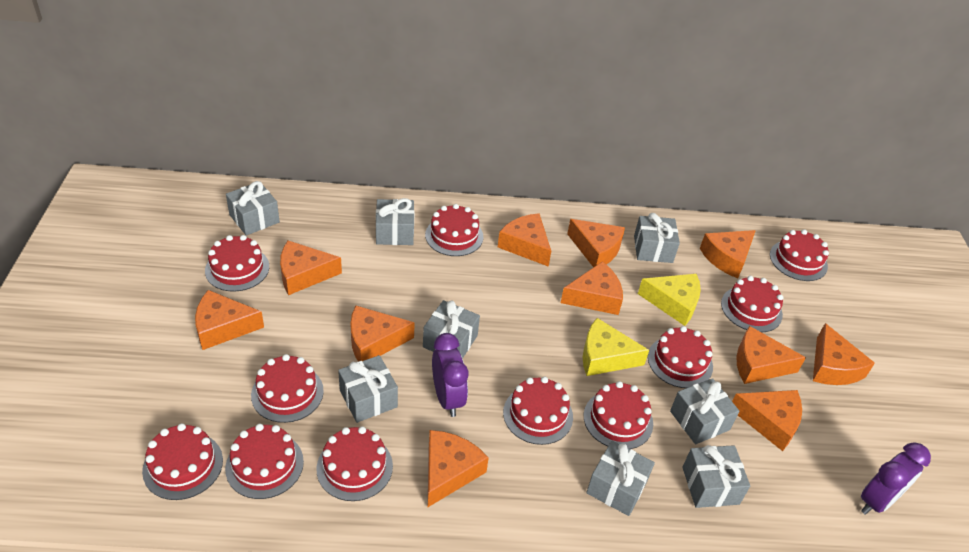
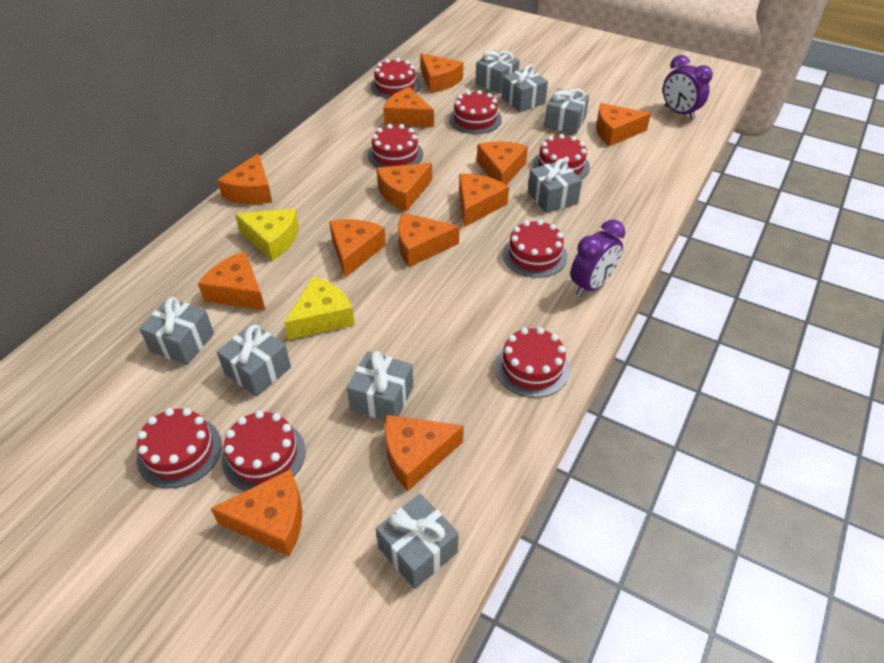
orange cheese: 11 -> 12
red cake: 11 -> 8

